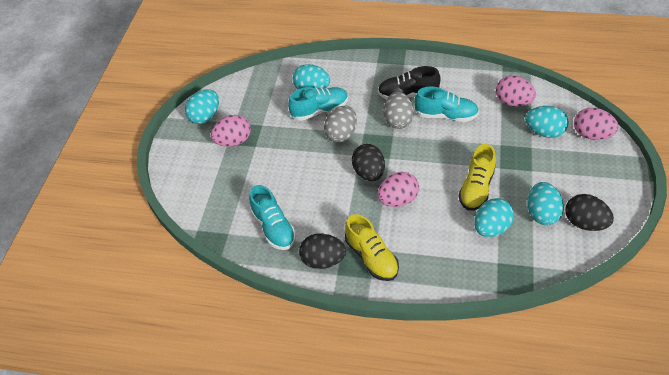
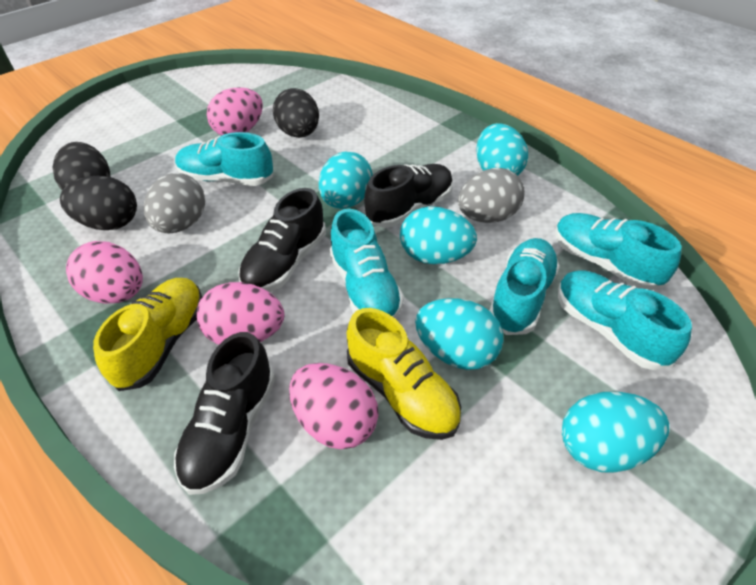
black shoe: 1 -> 3
turquoise shoe: 3 -> 5

